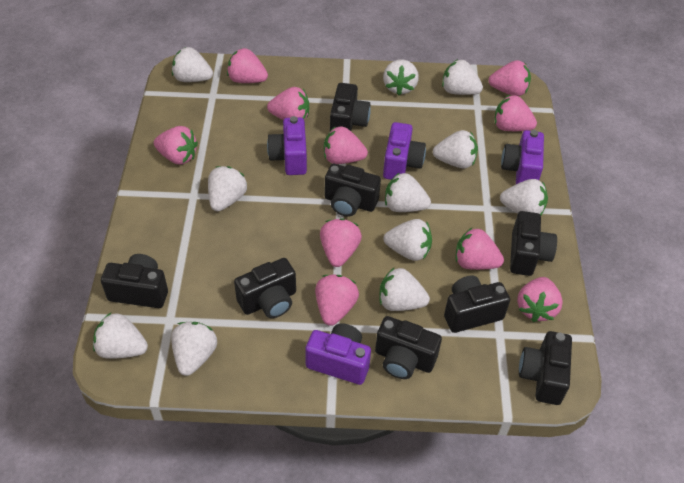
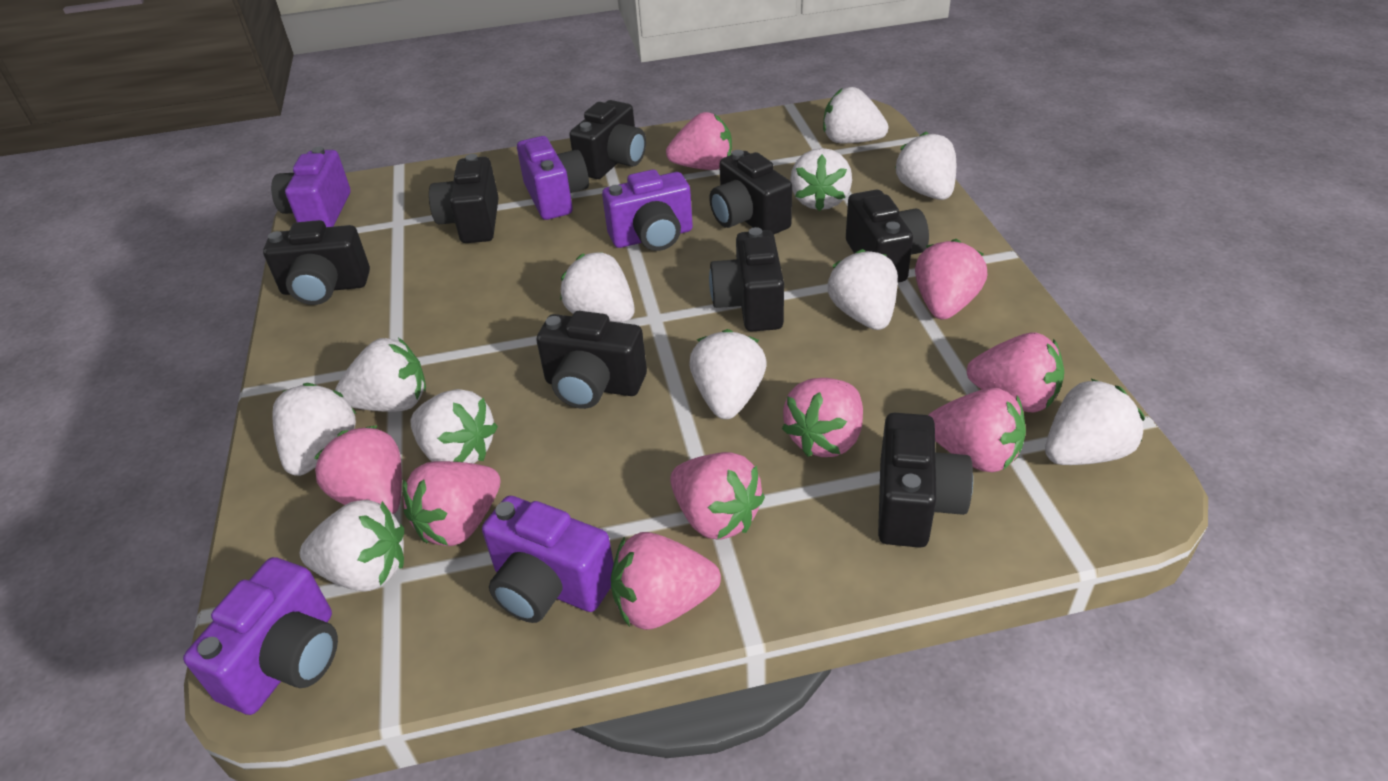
pink strawberry: 10 -> 9
purple camera: 4 -> 5

